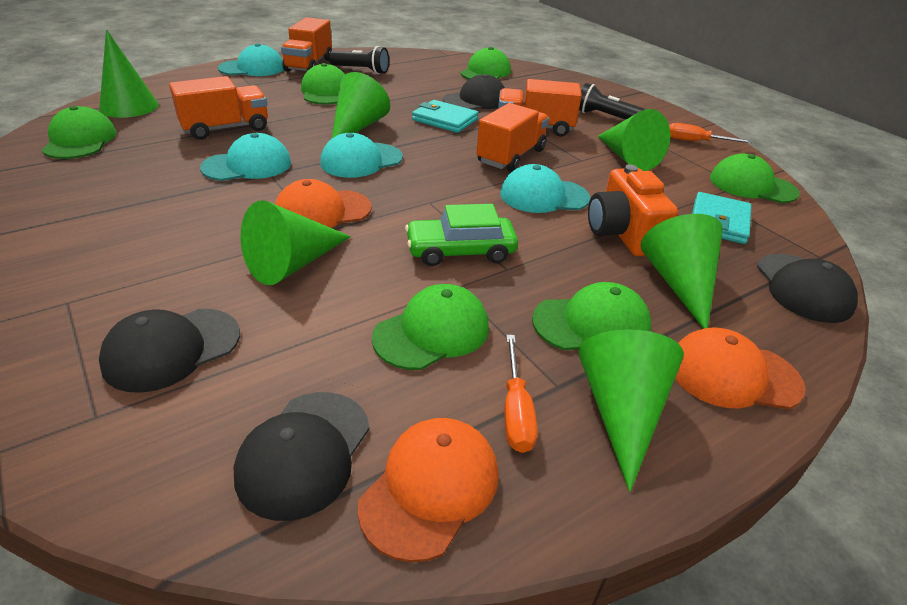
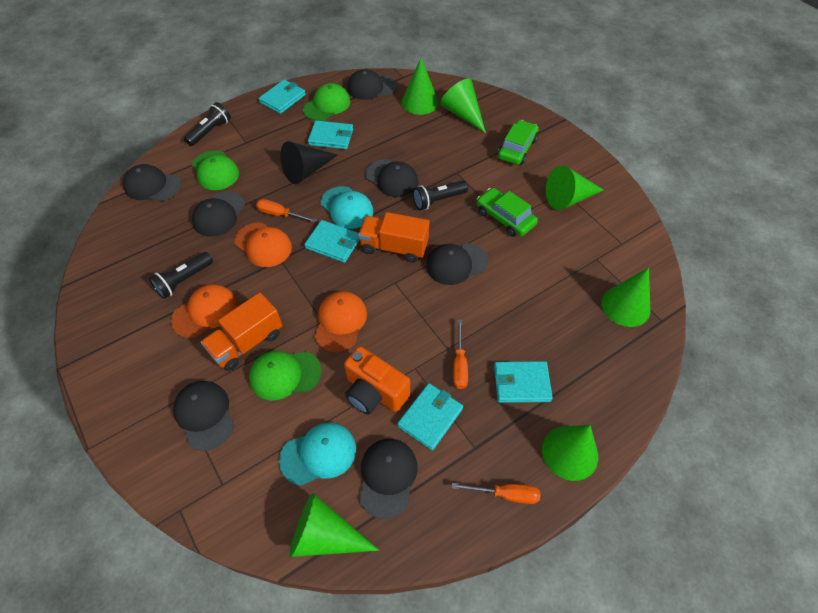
black cap: 4 -> 7
black cone: 0 -> 1
black flashlight: 2 -> 3
green cap: 6 -> 3
green car: 1 -> 2
orange screwdriver: 2 -> 3
orange truck: 4 -> 2
turquoise cap: 4 -> 2
turquoise wallet: 2 -> 5

